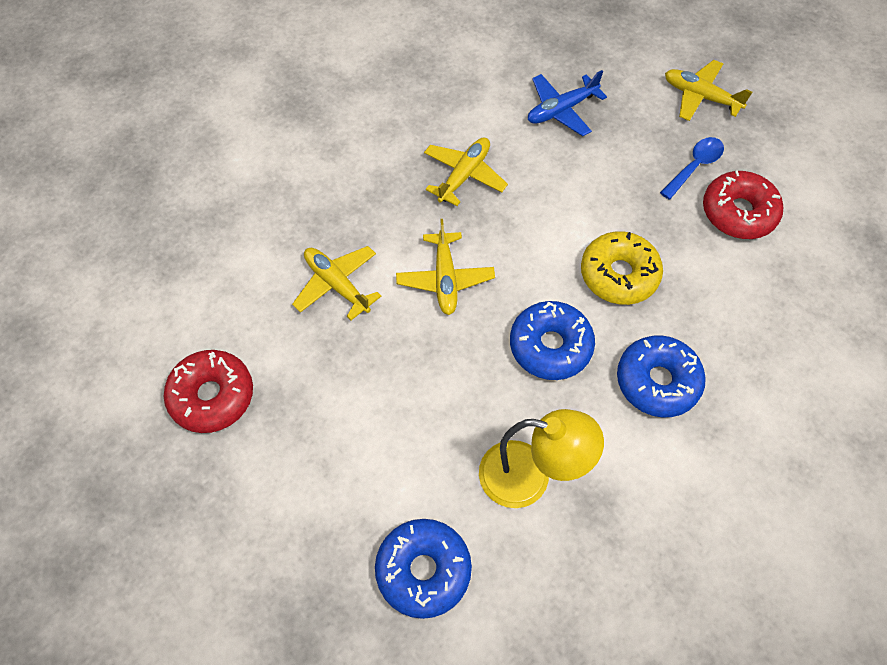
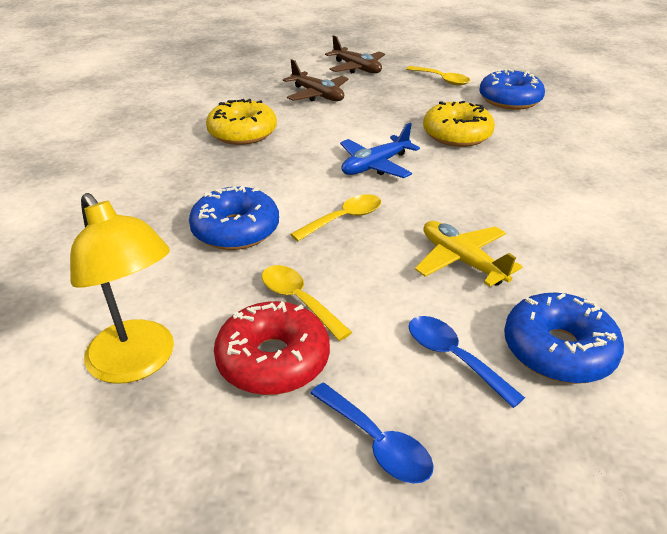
blue spoon: 1 -> 2
brown plane: 0 -> 2
red donut: 2 -> 1
yellow donut: 1 -> 2
yellow plane: 4 -> 1
yellow spoon: 0 -> 3

